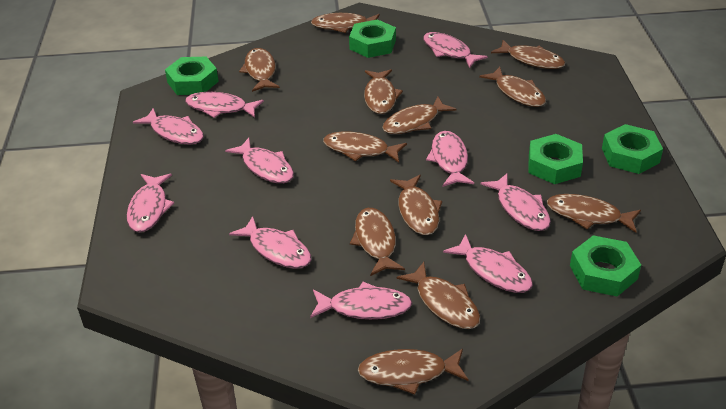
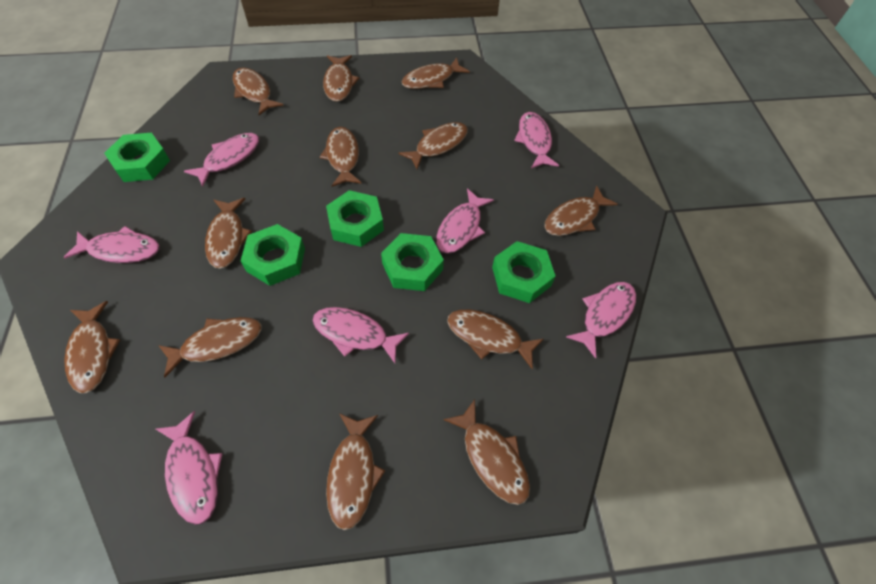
pink fish: 10 -> 7

